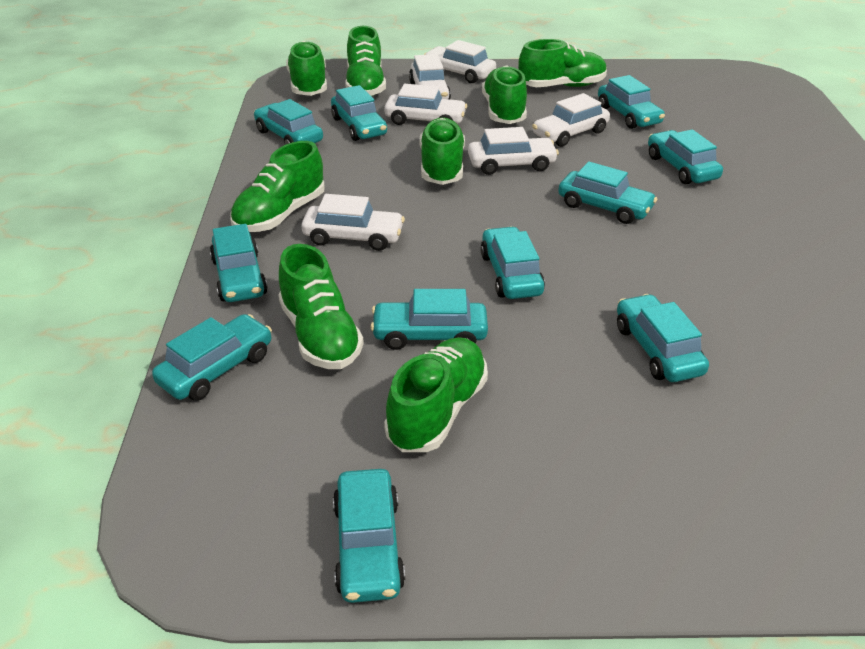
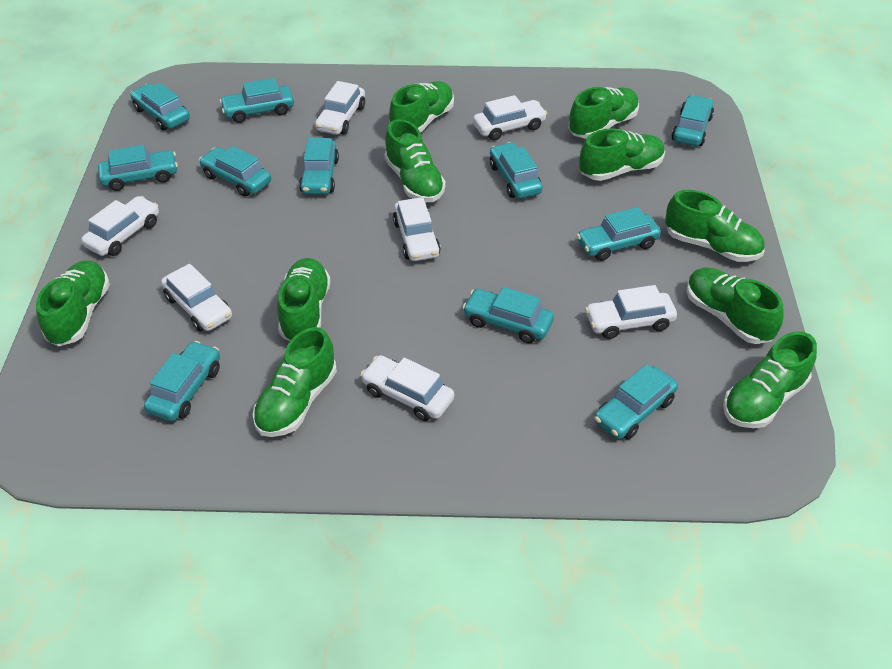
green shoe: 8 -> 10
white car: 6 -> 7

